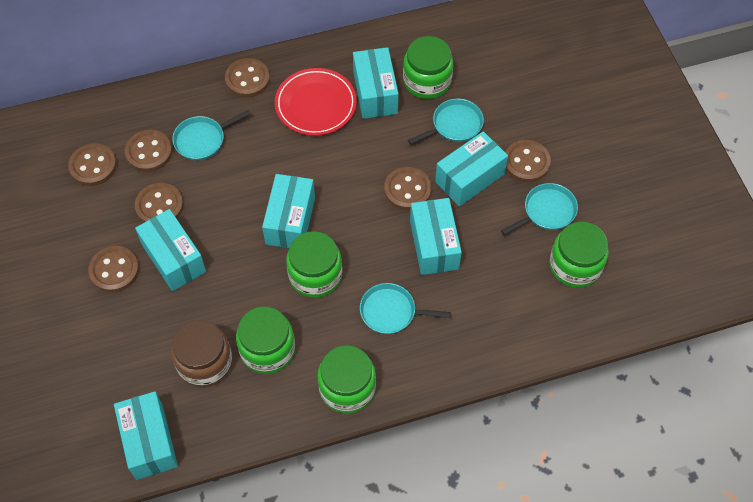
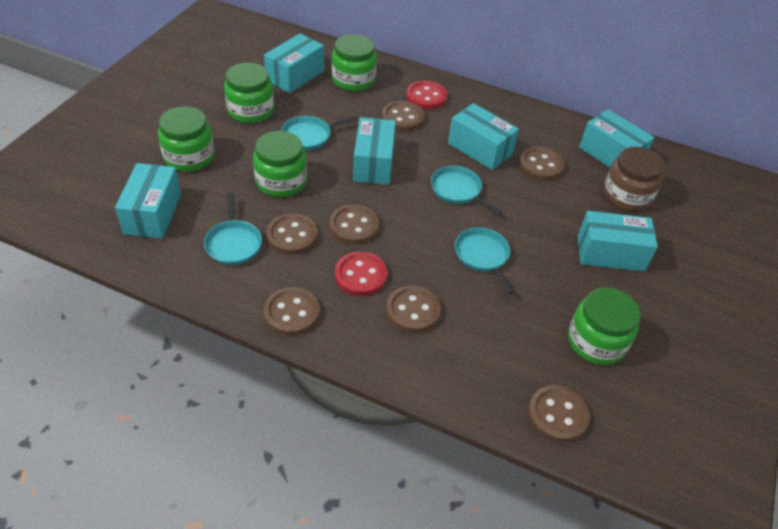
red button: 0 -> 2
red plate: 1 -> 0

